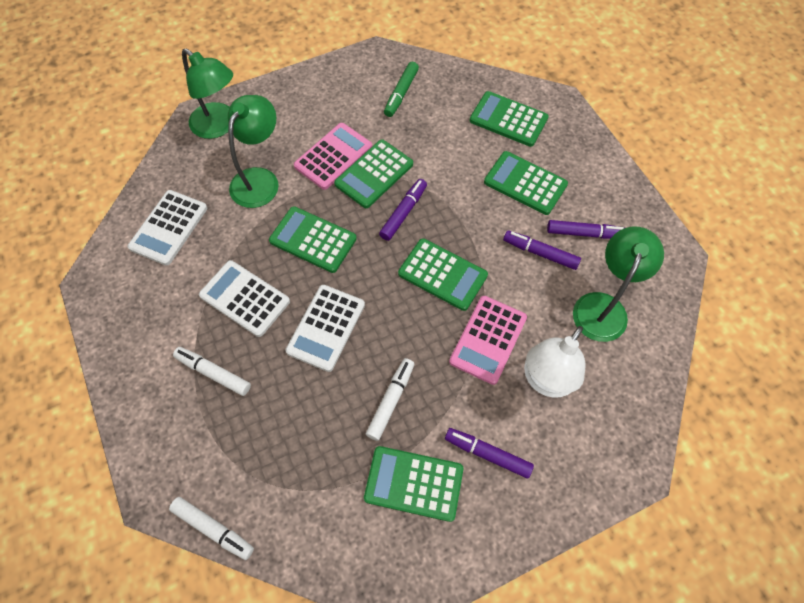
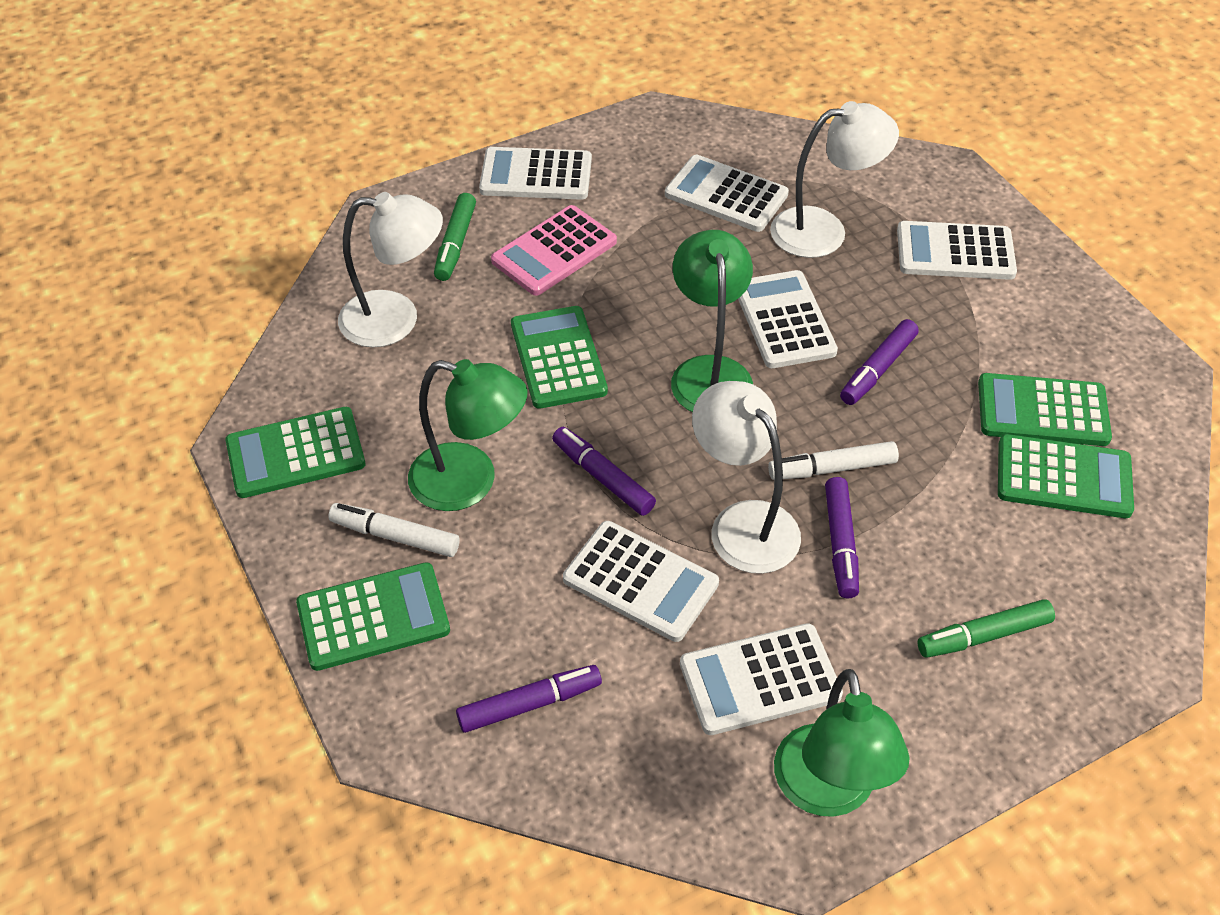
green calculator: 6 -> 5
green marker: 1 -> 2
pink calculator: 2 -> 1
white calculator: 3 -> 6
white lamp: 1 -> 3
white marker: 3 -> 2

